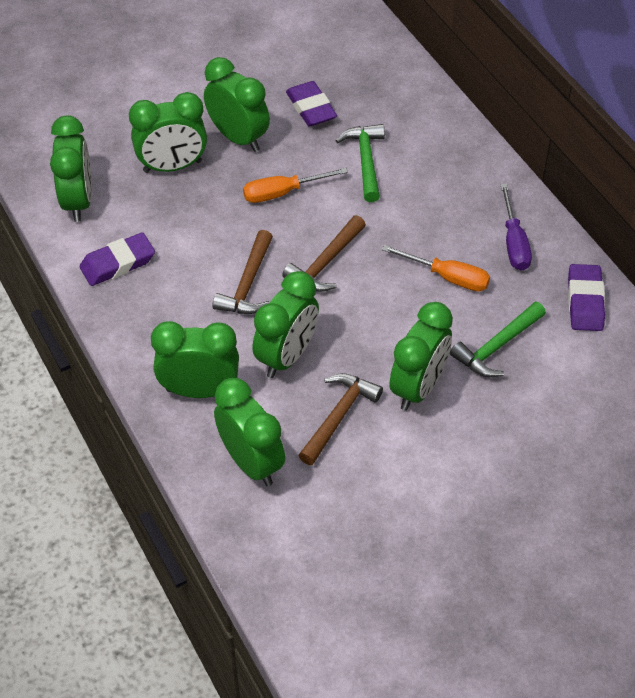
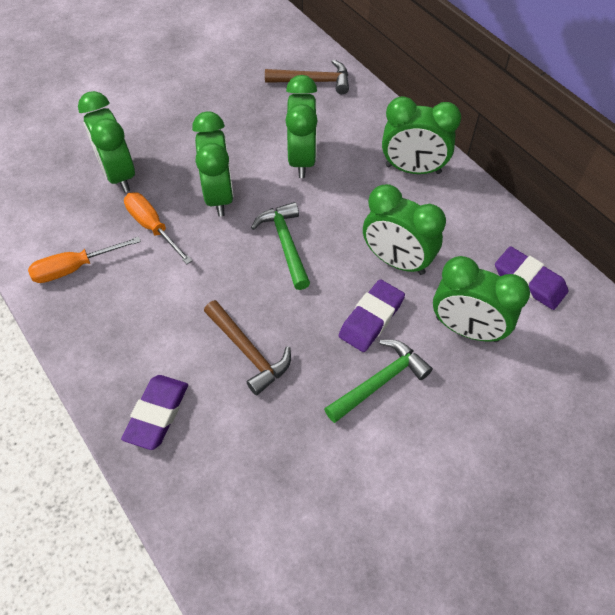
brown hammer: 3 -> 2
green clock: 7 -> 6
purple screwdriver: 1 -> 0

